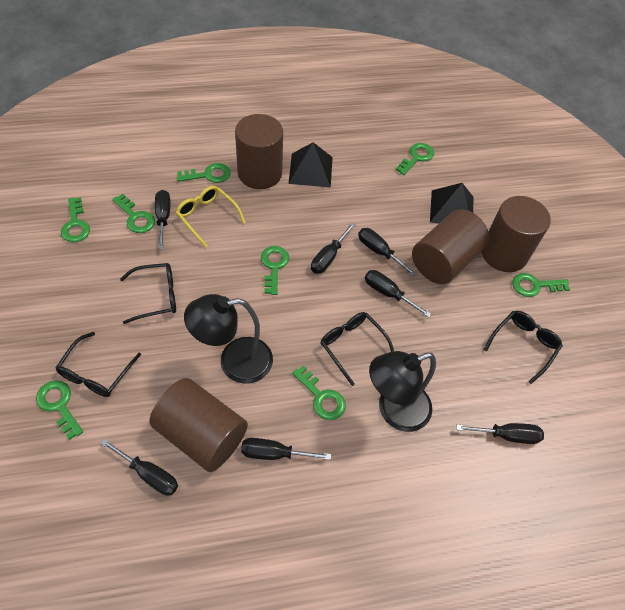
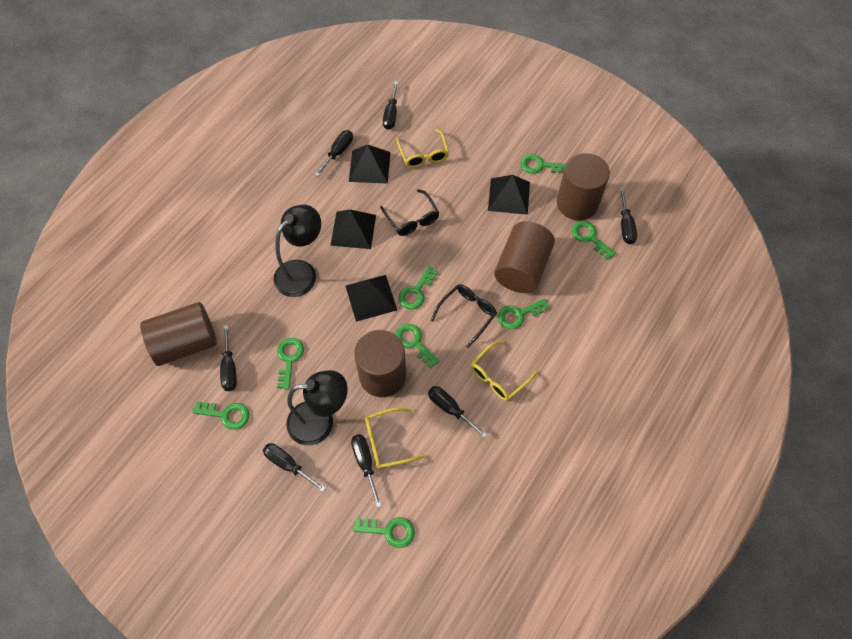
black glasses: 4 -> 2
black pyramid: 2 -> 4
yellow glasses: 1 -> 3

